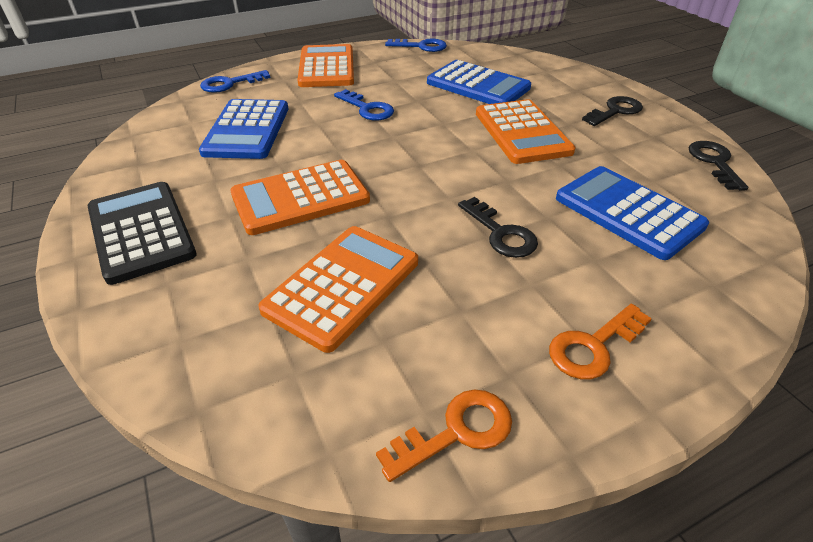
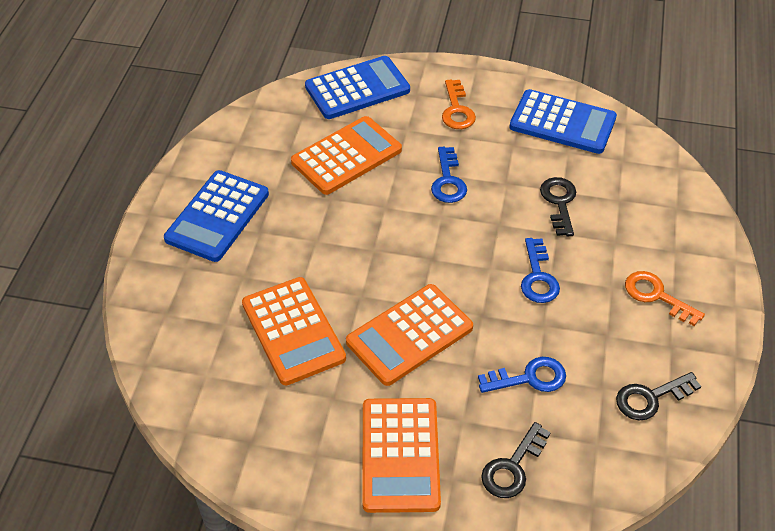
black calculator: 1 -> 0

